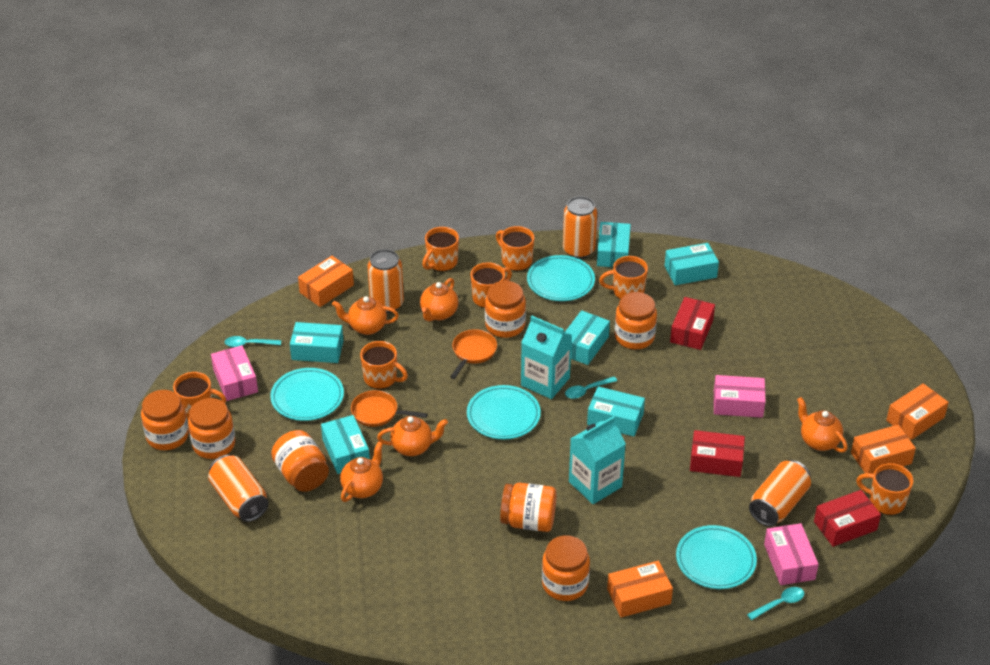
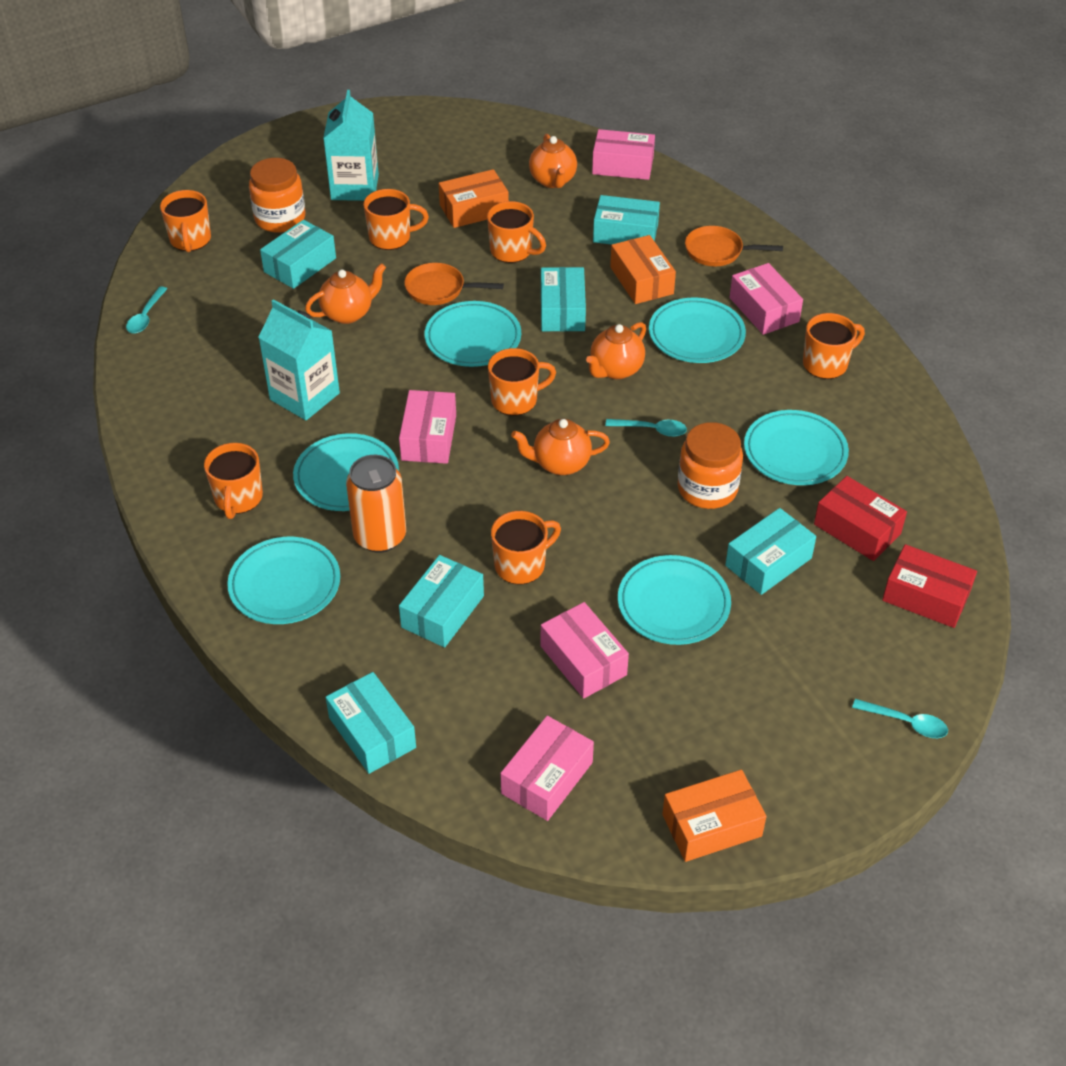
orange box: 4 -> 3
orange can: 4 -> 1
orange jar: 7 -> 2
orange teapot: 5 -> 4
pink box: 3 -> 5
red box: 3 -> 2
turquoise plate: 4 -> 6

